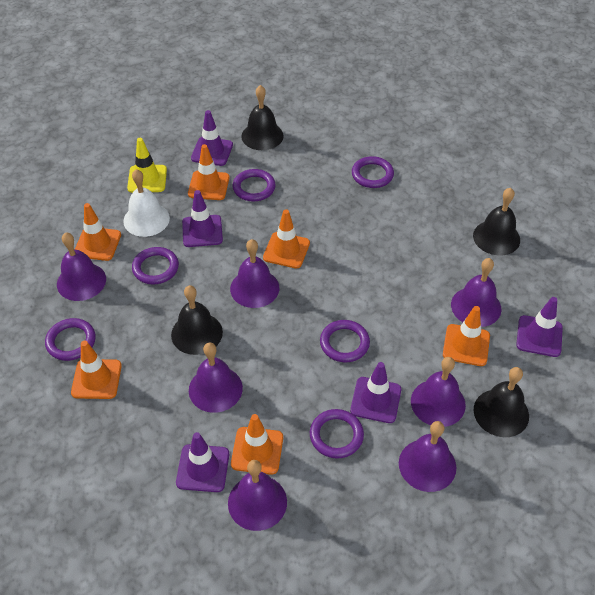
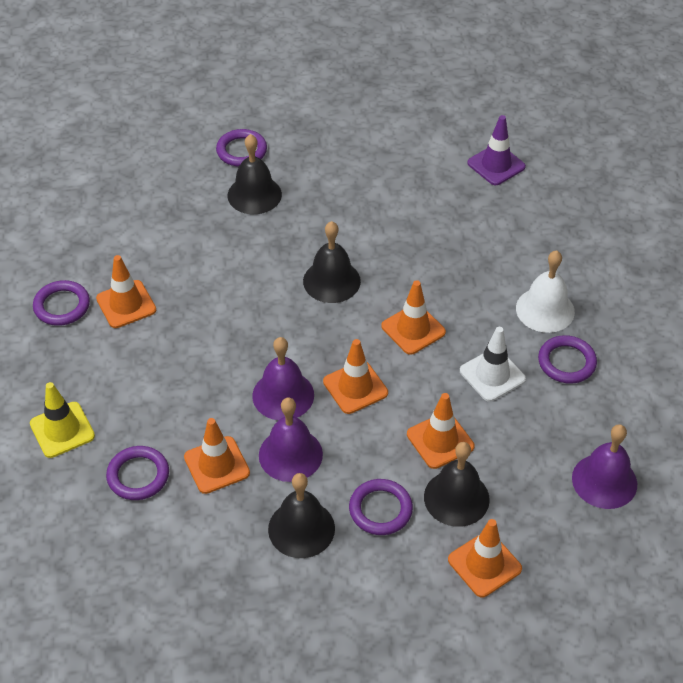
purple bell: 7 -> 3
purple ring: 6 -> 5
purple traffic cone: 5 -> 1
white traffic cone: 0 -> 1

